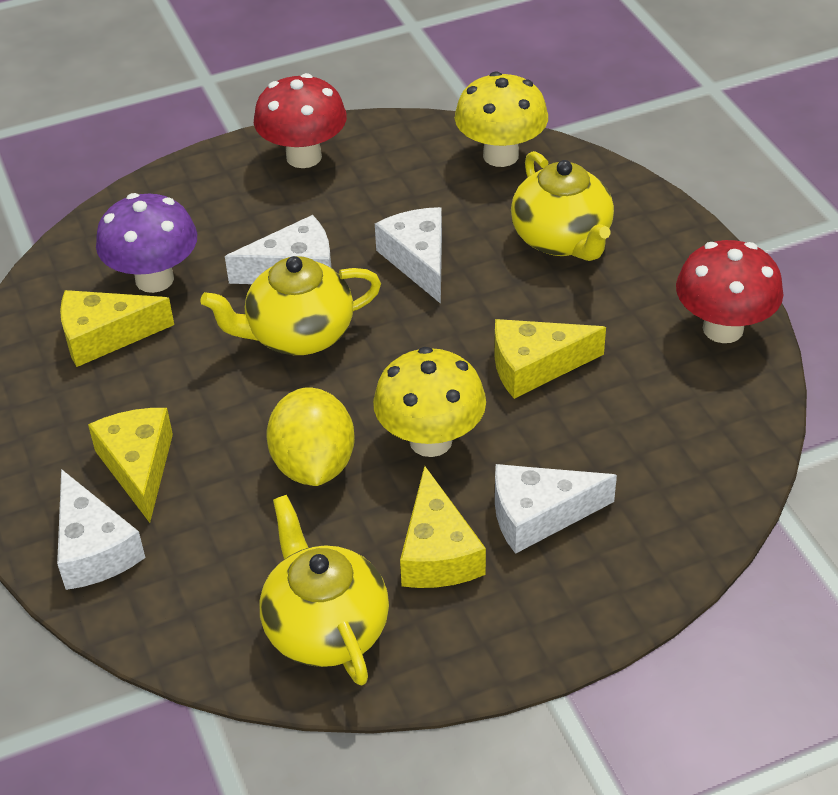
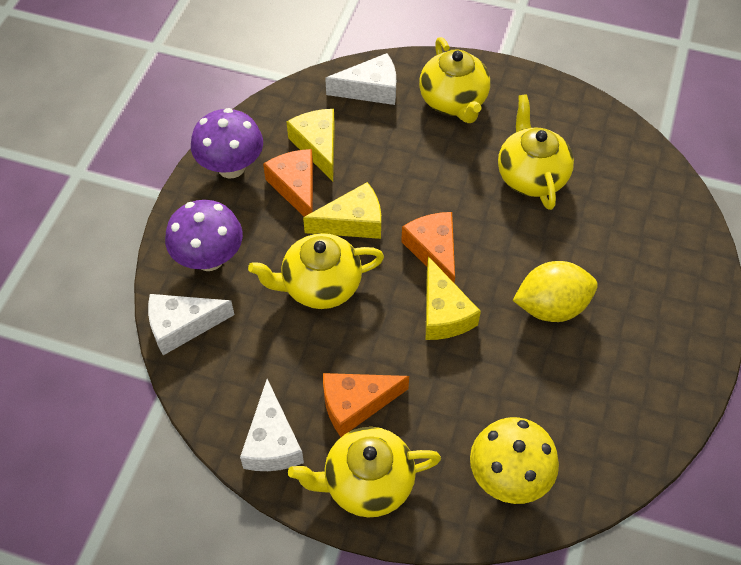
orange cheese: 0 -> 3
purple mushroom: 1 -> 2
red mushroom: 2 -> 0
white cheese: 4 -> 3
yellow cheese: 4 -> 3
yellow mushroom: 2 -> 1
yellow teapot: 3 -> 4

